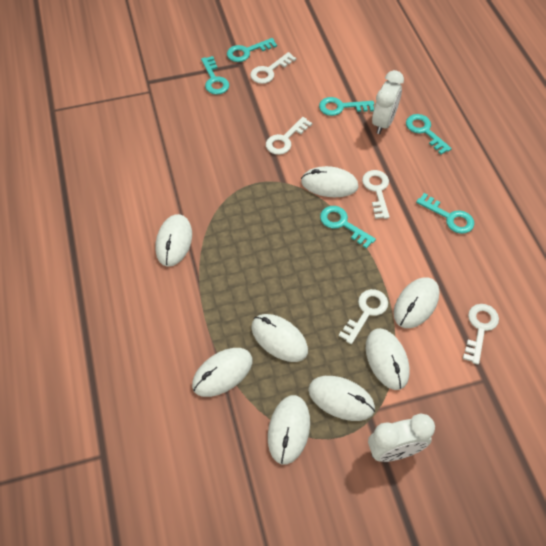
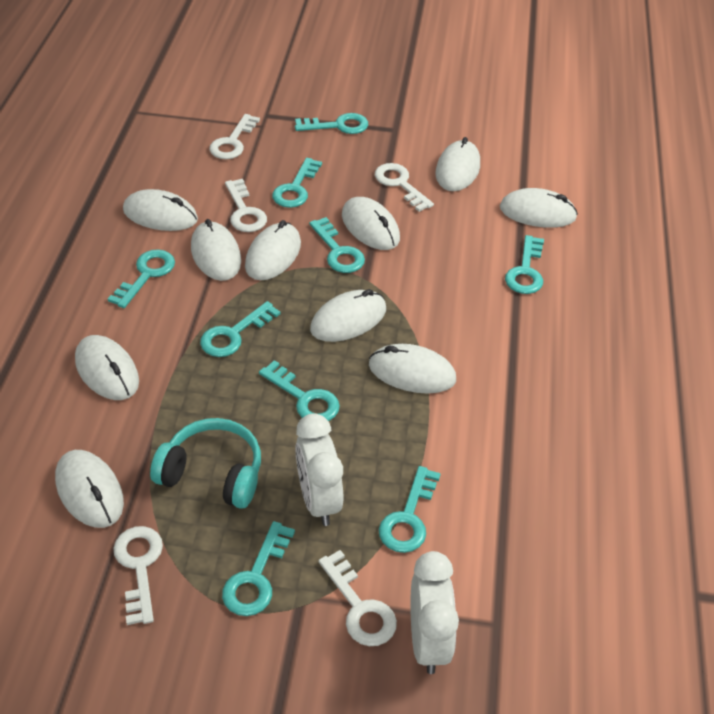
turquoise headphones: 0 -> 1
turquoise key: 6 -> 9
white mouse: 8 -> 10

